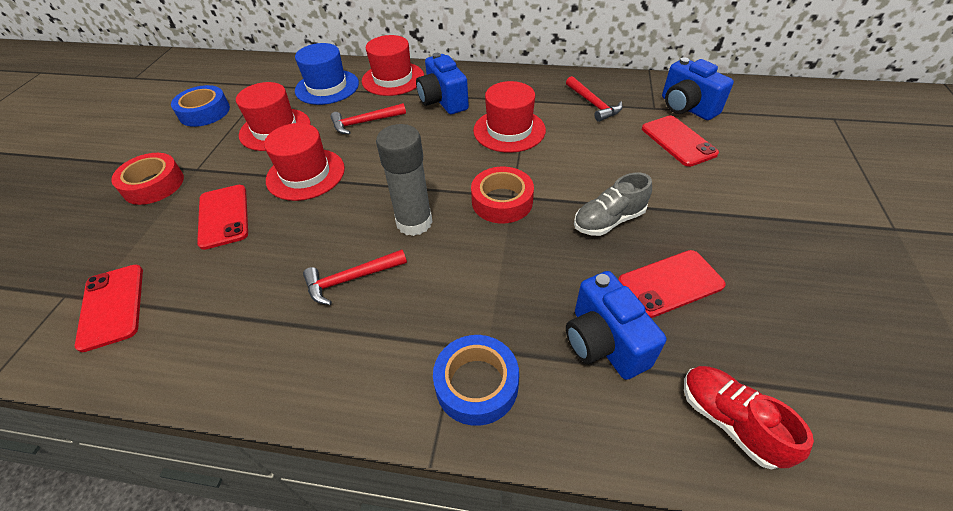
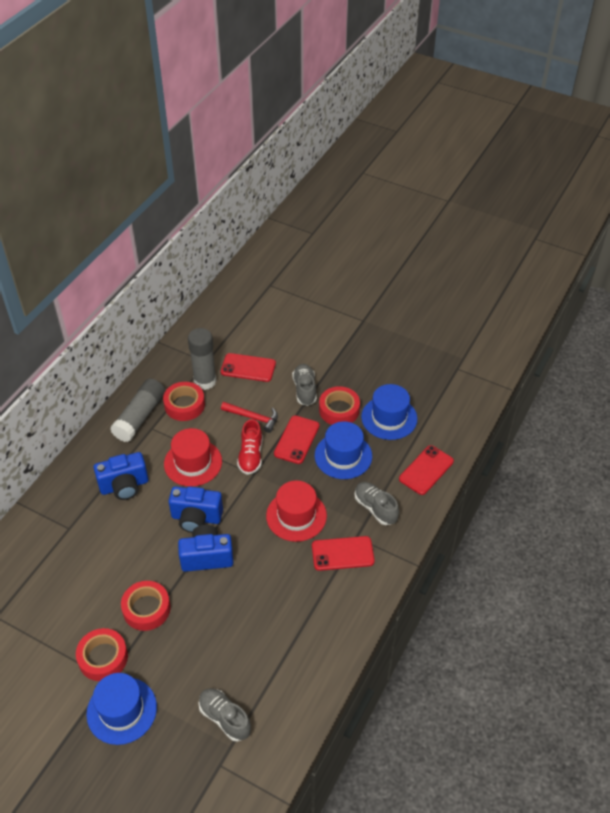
blue hat: 1 -> 3
blue tape: 2 -> 0
grey glue stick: 1 -> 2
grey shoe: 1 -> 3
red hammer: 3 -> 1
red hat: 4 -> 2
red tape: 2 -> 4

